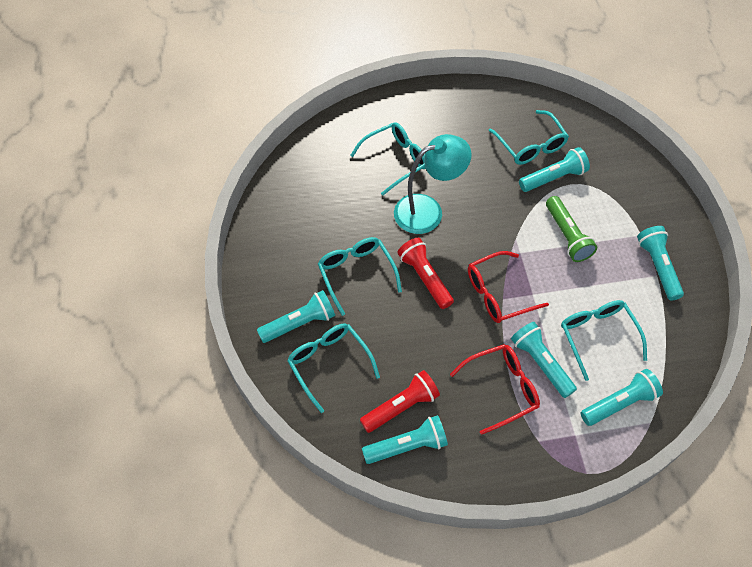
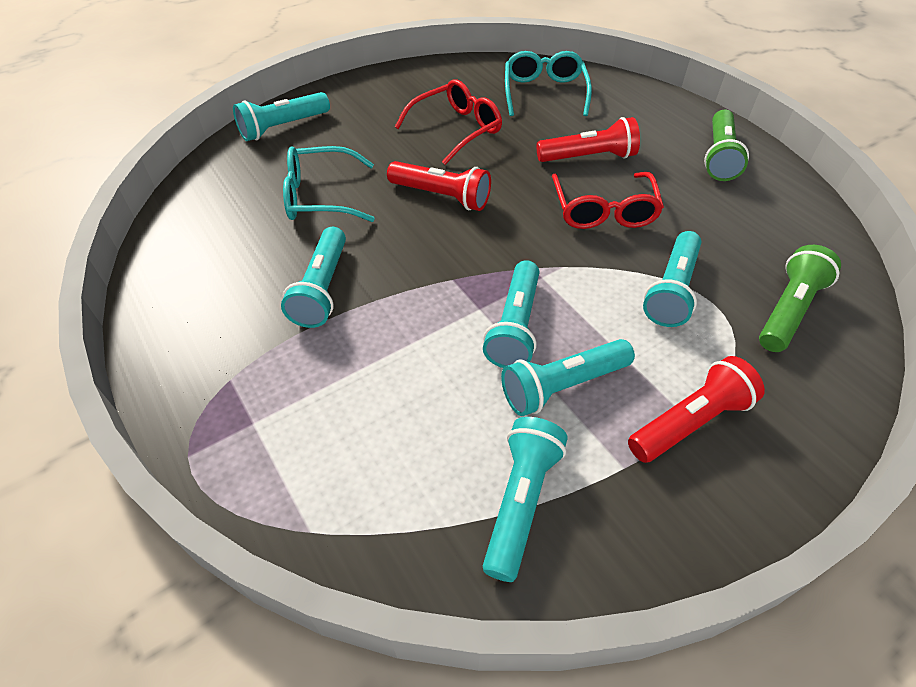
green flashlight: 1 -> 2
red flashlight: 2 -> 3
turquoise glasses: 5 -> 2
turquoise lamp: 1 -> 0

